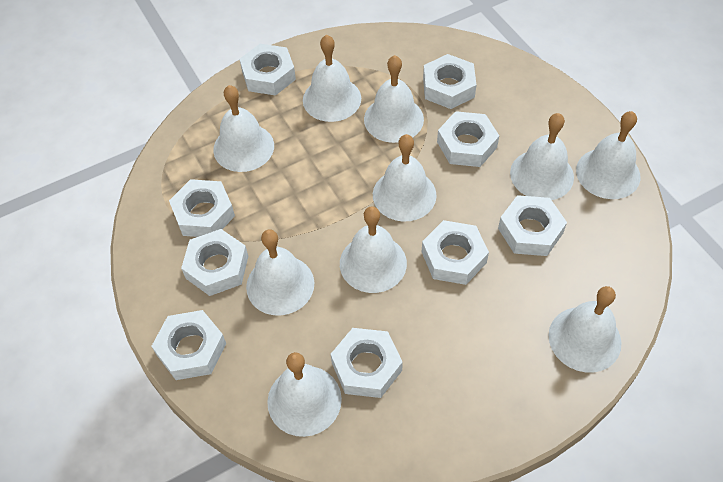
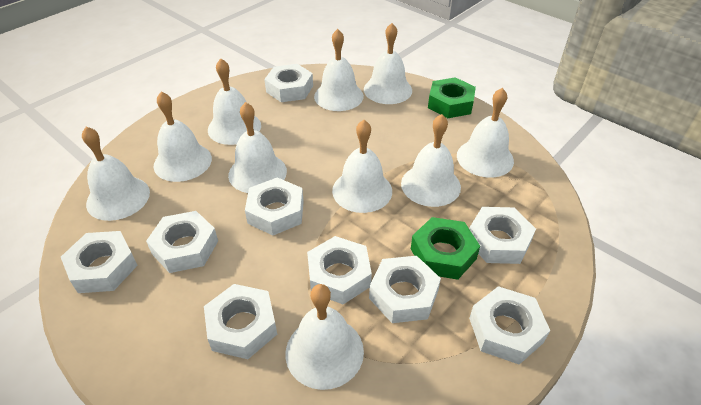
green nut: 0 -> 2

